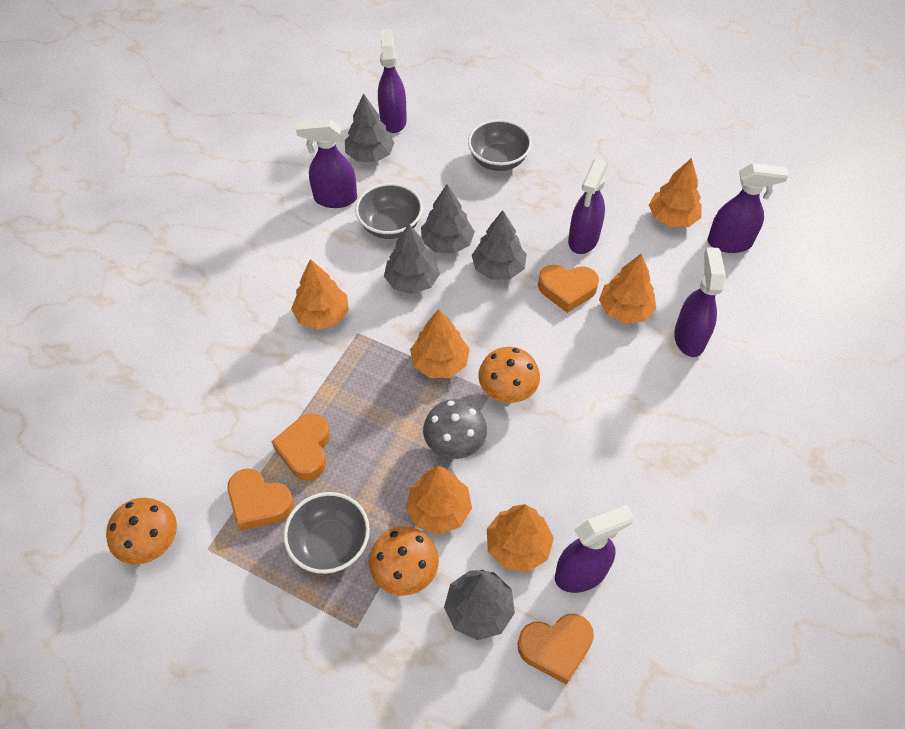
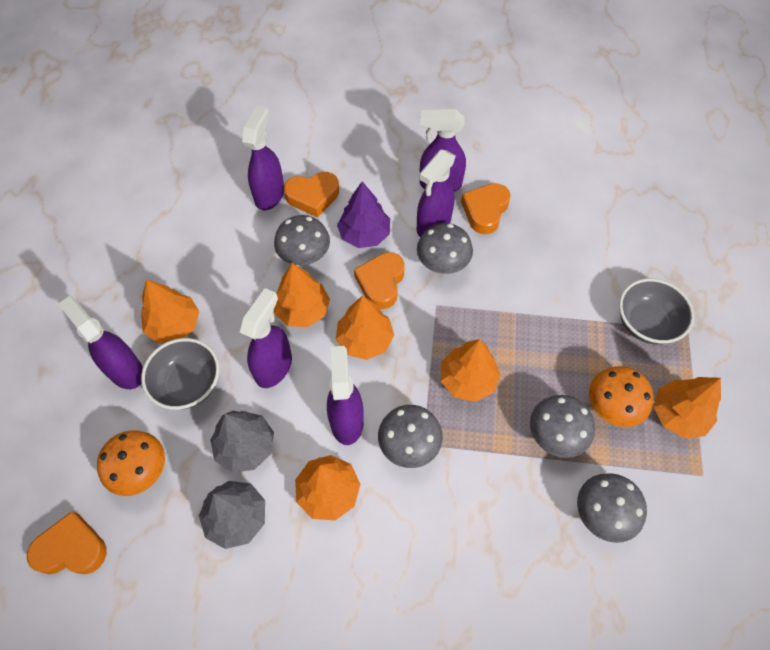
grey bowl: 3 -> 2
grey mushroom: 1 -> 5
grey tree: 5 -> 2
orange mushroom: 3 -> 2
purple tree: 0 -> 1

